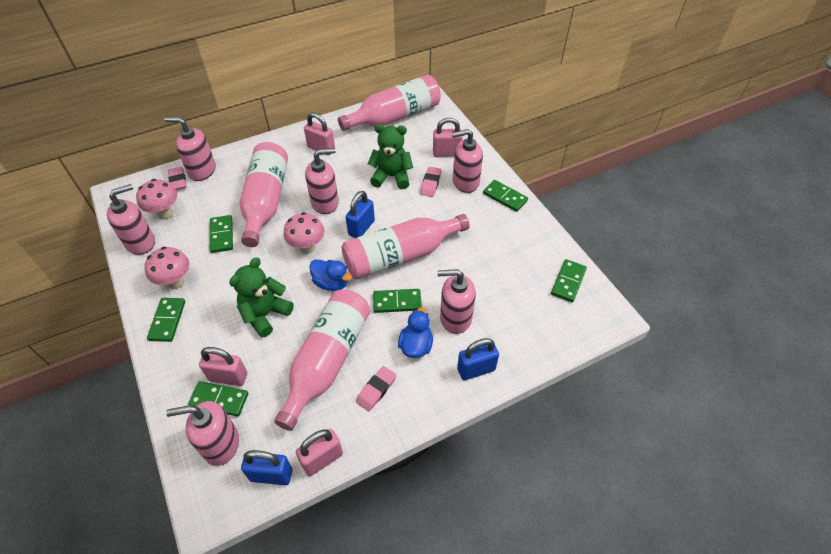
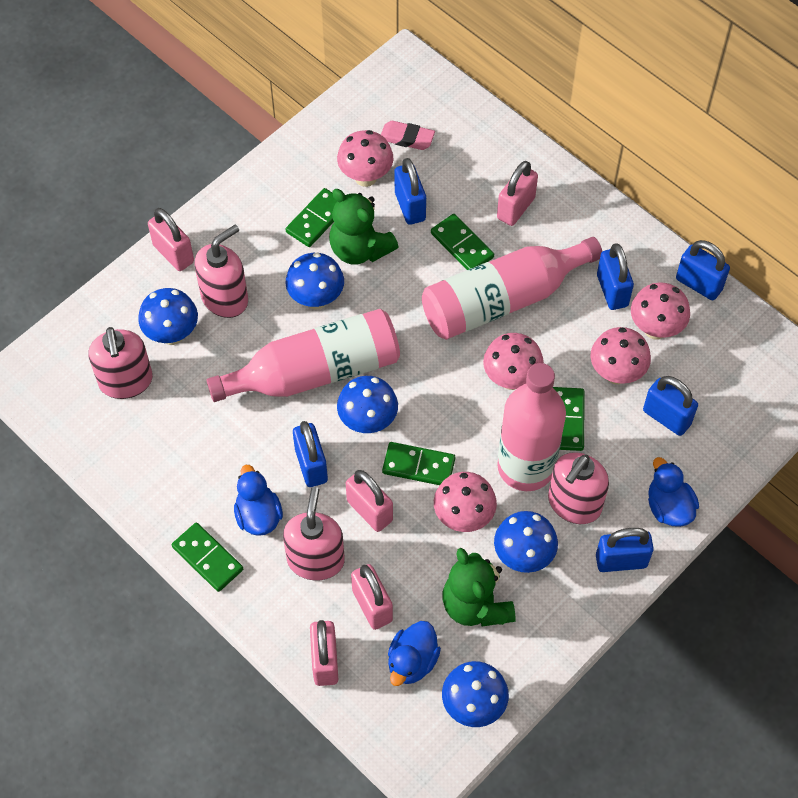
blue duck: 2 -> 3
blue mushroom: 0 -> 5
blue padlock: 3 -> 6
green domino: 6 -> 5
pink bottle: 4 -> 3
pink eraser: 3 -> 1
pink mushroom: 3 -> 5
pink padlock: 4 -> 5
pink soap dispenser: 6 -> 4

